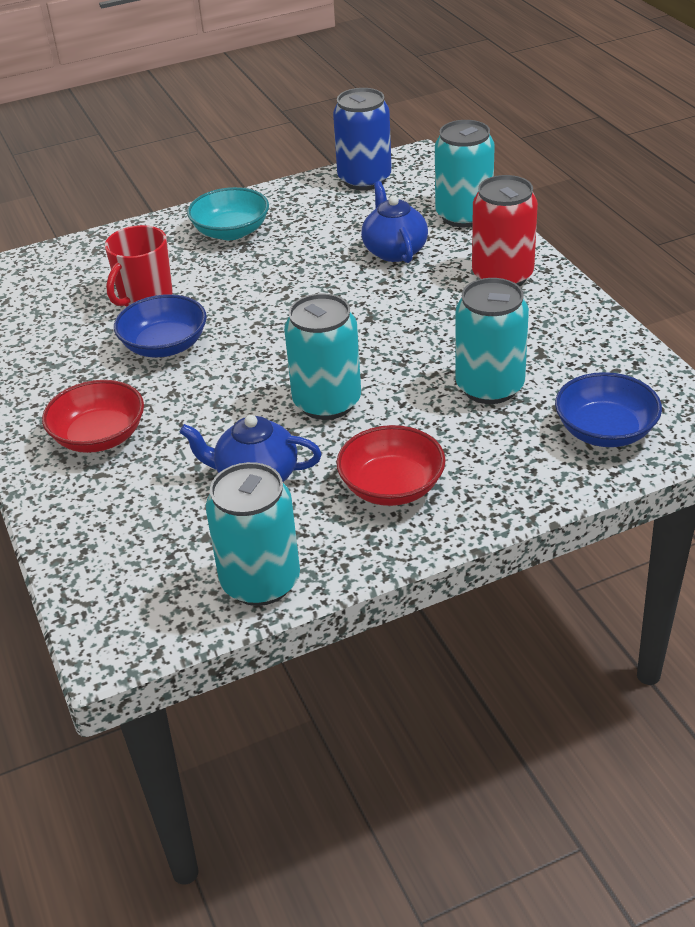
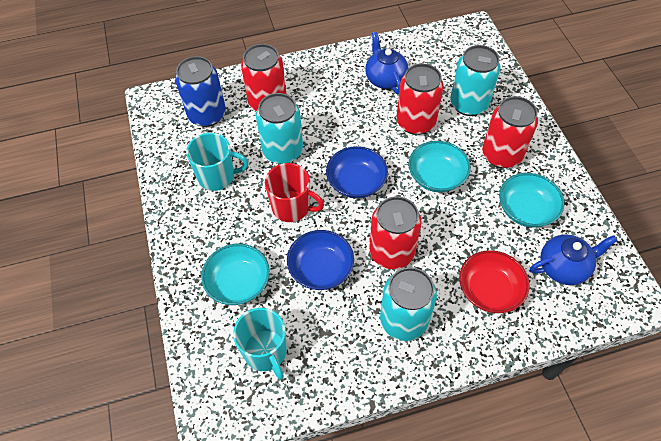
red bowl: 2 -> 1
red can: 1 -> 4
turquoise bowl: 1 -> 3
turquoise can: 4 -> 3
turquoise mug: 0 -> 2

